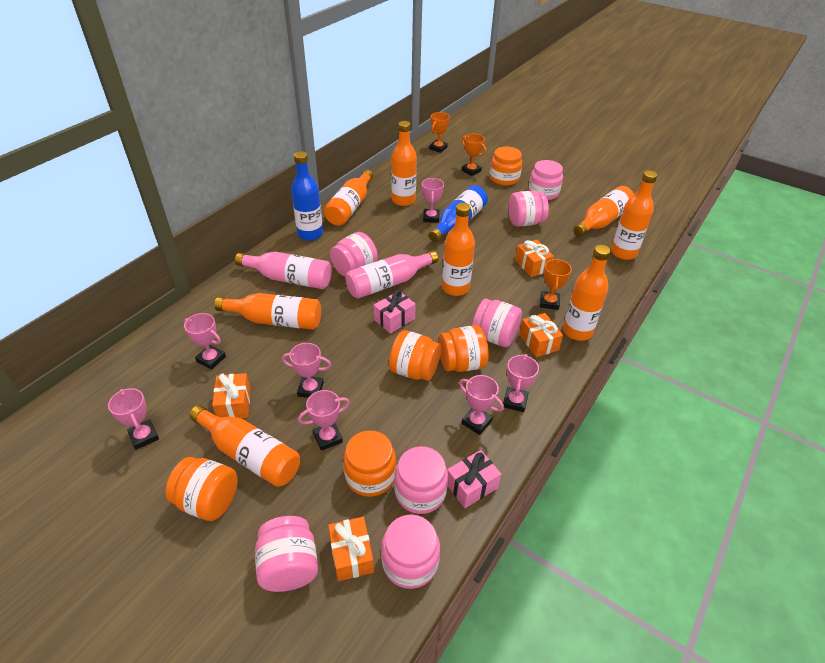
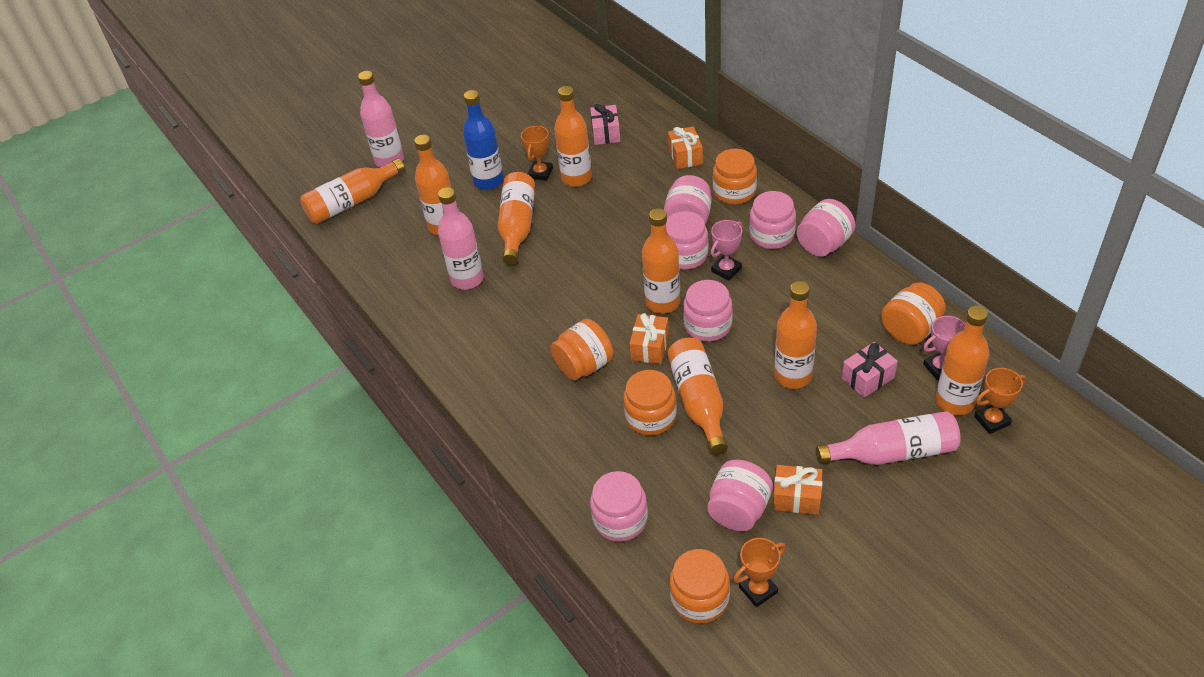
blue bottle: 2 -> 1
orange gift: 4 -> 3
pink bottle: 2 -> 3
pink trophy: 7 -> 2

